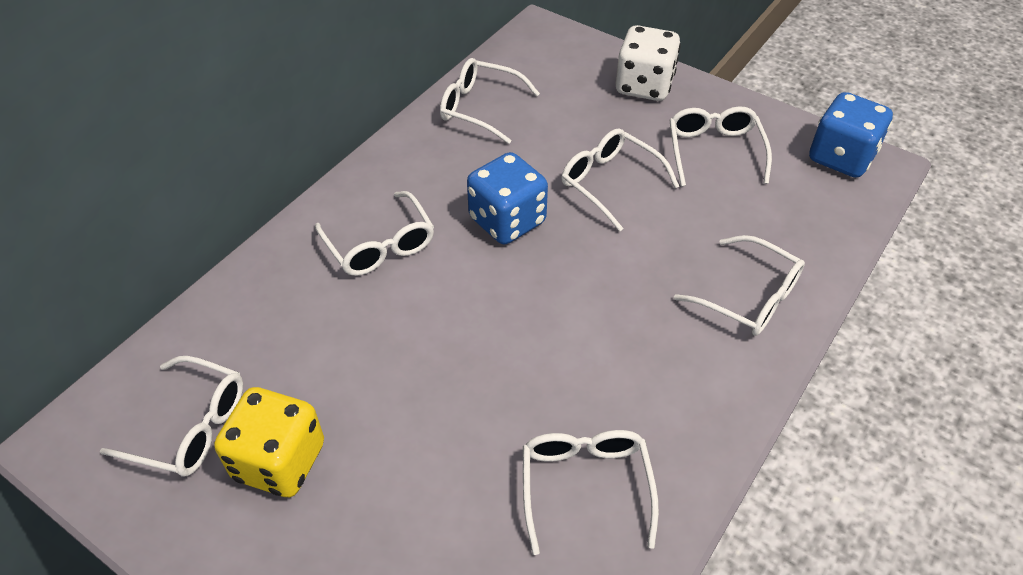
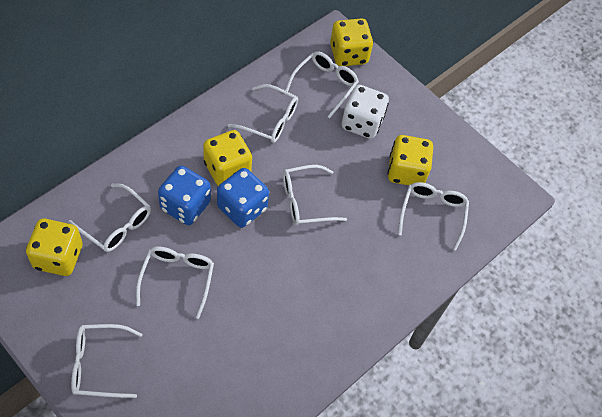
yellow dice: 1 -> 4

